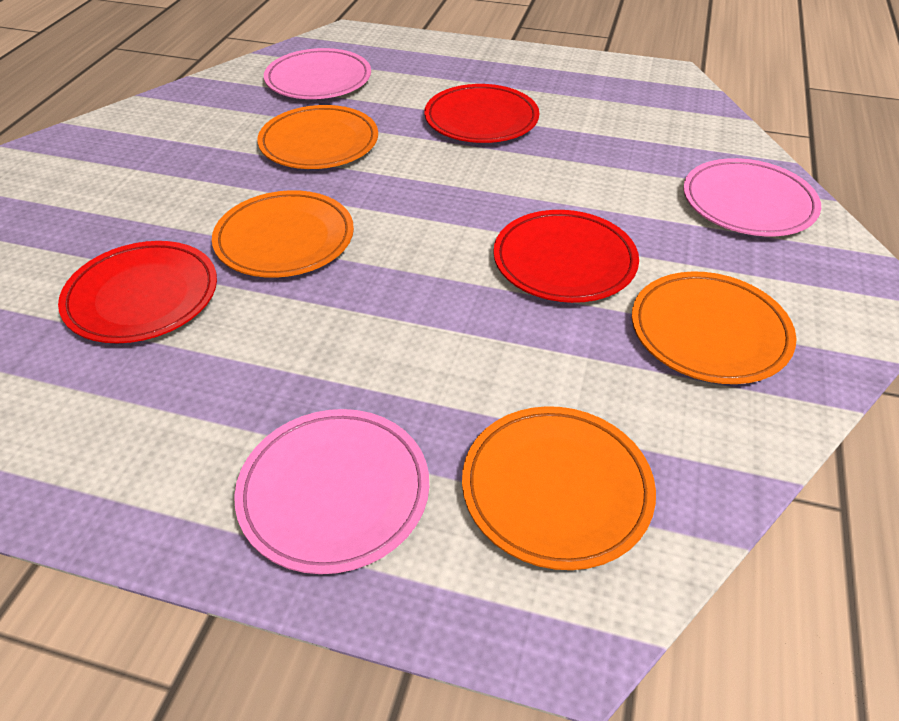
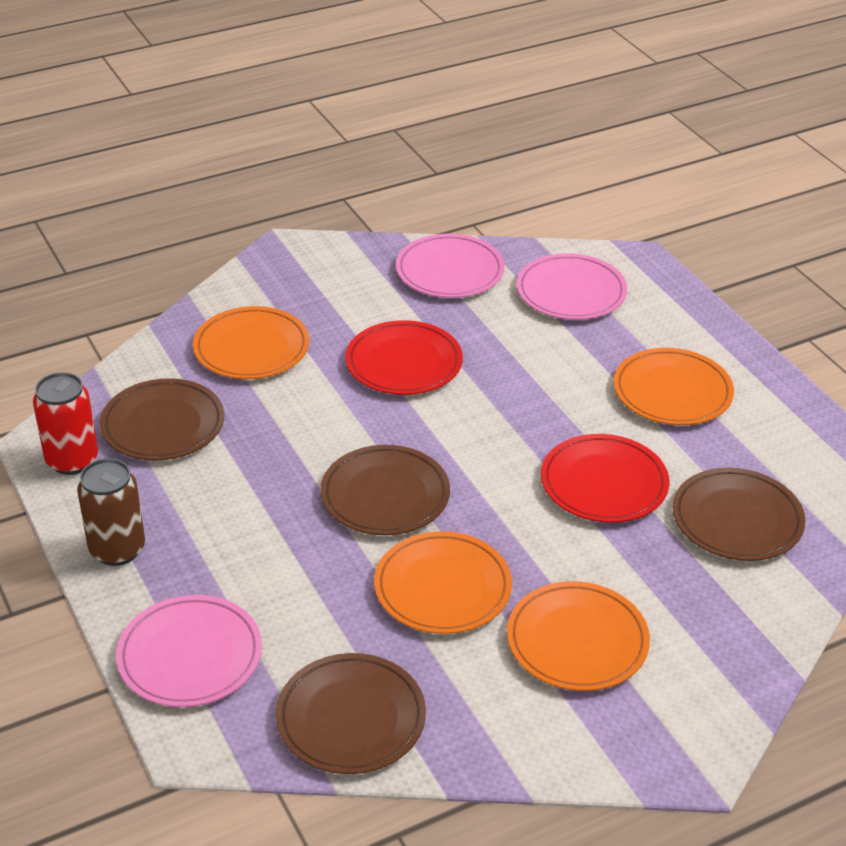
brown can: 0 -> 1
brown plate: 0 -> 4
red can: 0 -> 1
red plate: 3 -> 2

